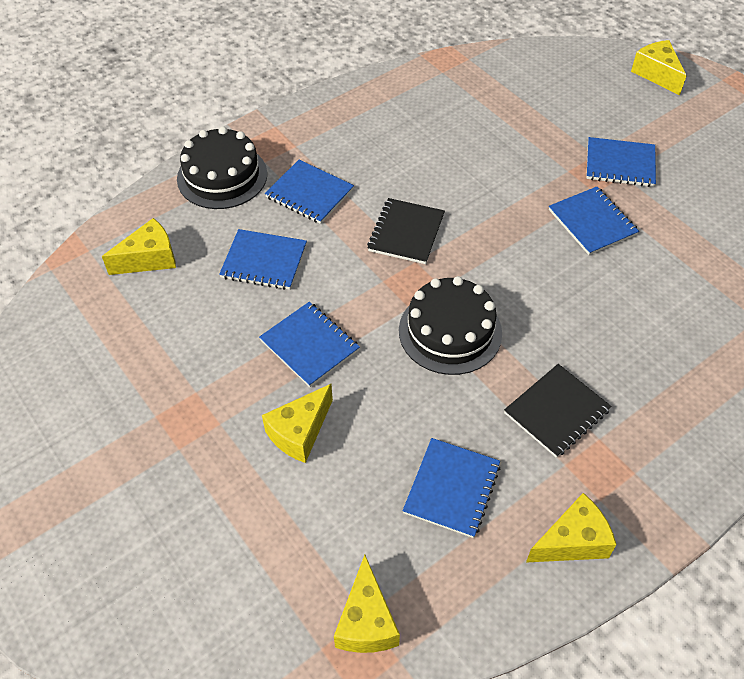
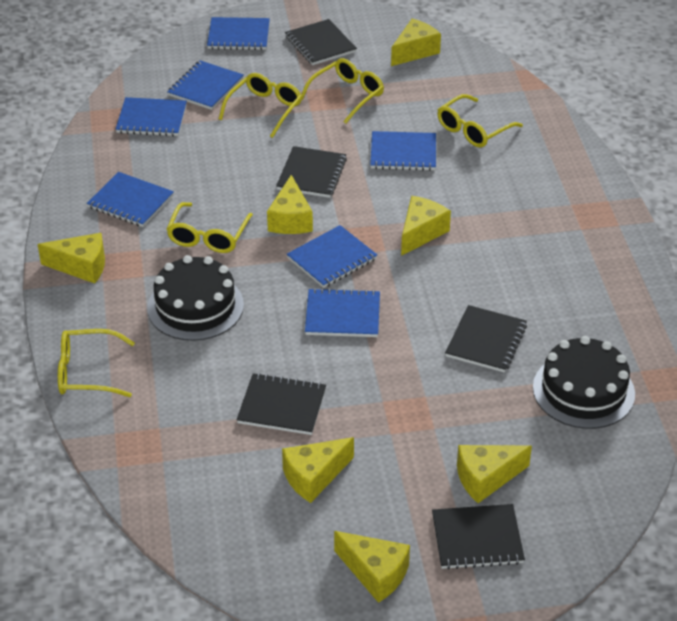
black notebook: 2 -> 5
blue notebook: 6 -> 7
yellow cheese: 5 -> 7
yellow glasses: 0 -> 5

